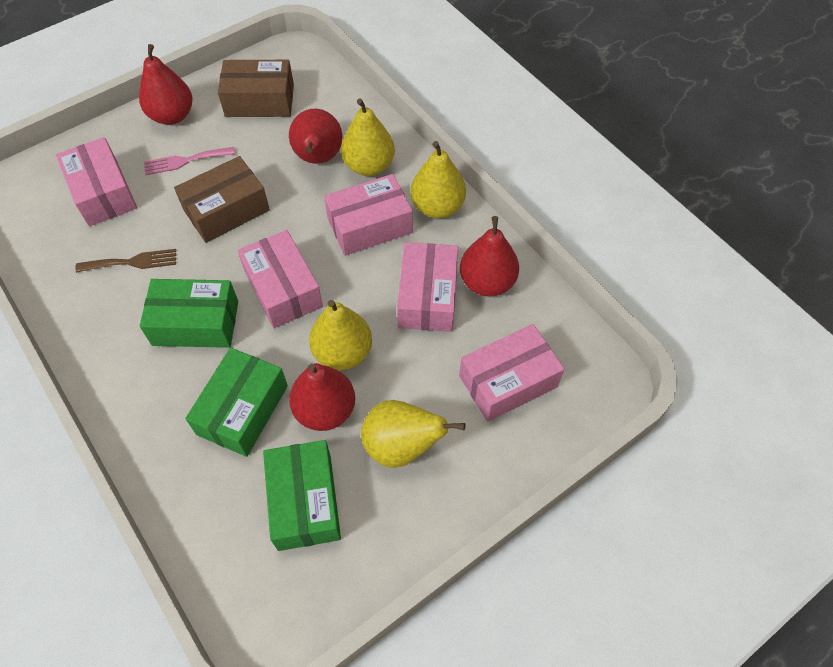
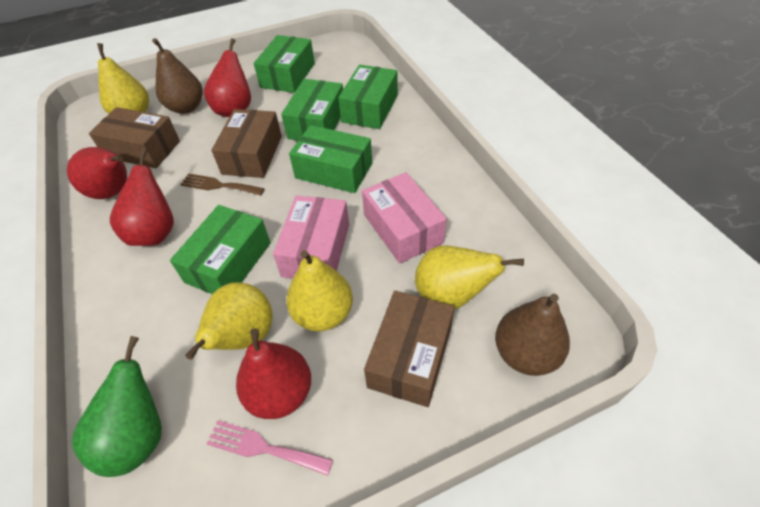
brown box: 2 -> 3
brown pear: 0 -> 2
green box: 3 -> 5
green pear: 0 -> 1
pink box: 5 -> 2

